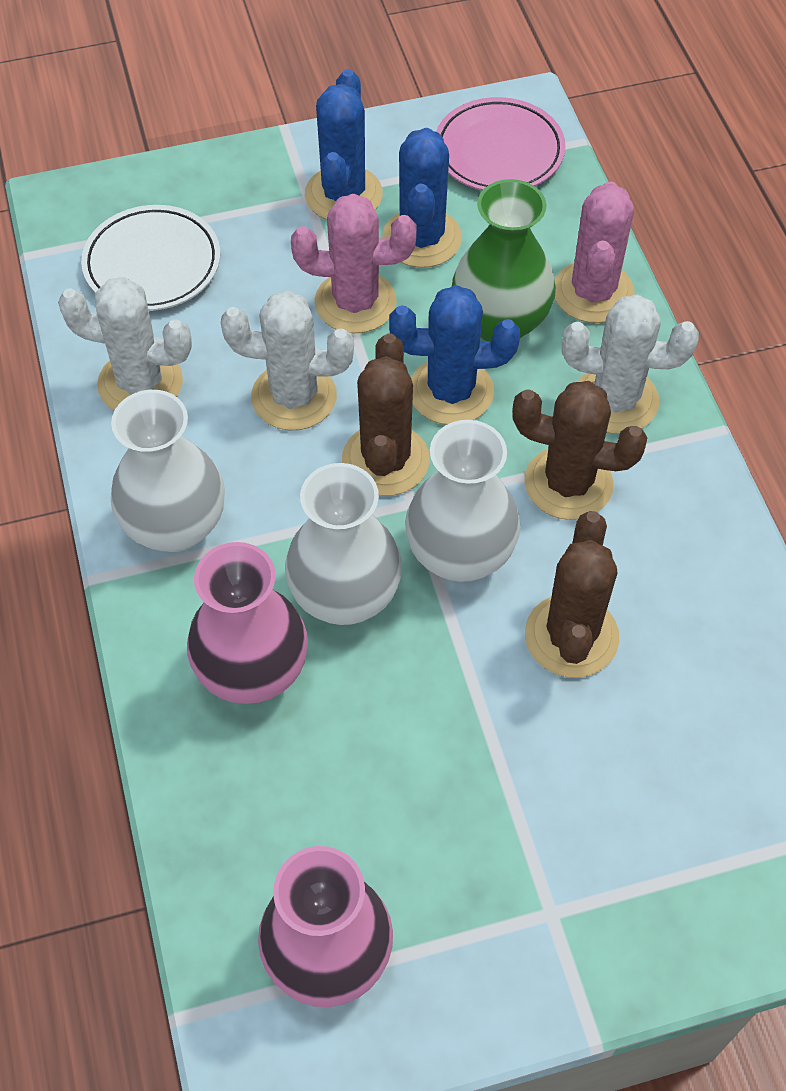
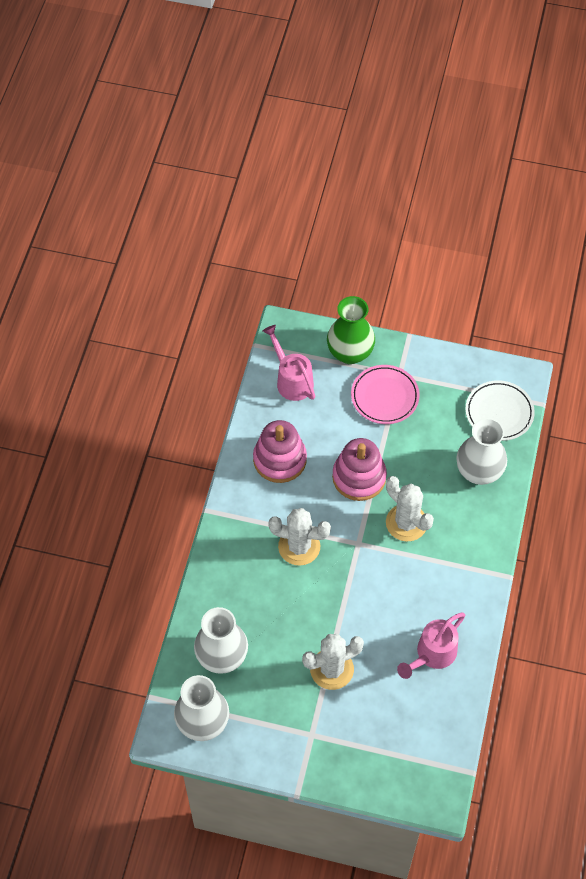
blue cactus: 3 -> 0
brown cactus: 3 -> 0
pink cactus: 2 -> 0
pink stacking toy: 0 -> 2
pink vase: 2 -> 0
pink watering can: 0 -> 2

